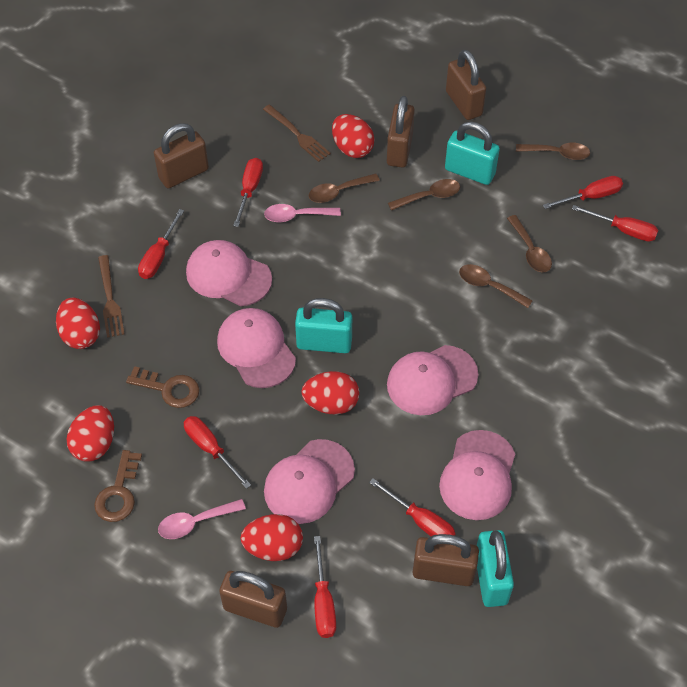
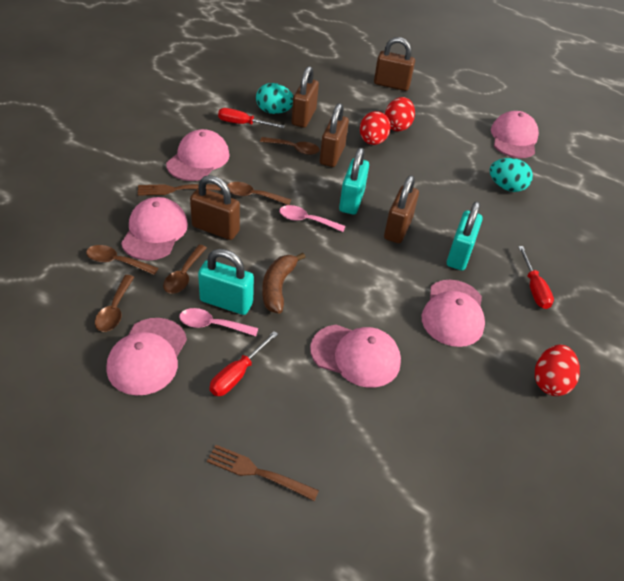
brown banana: 0 -> 1
brown key: 2 -> 0
pink cap: 5 -> 6
red egg: 5 -> 3
red screwdriver: 7 -> 3
turquoise egg: 0 -> 2

